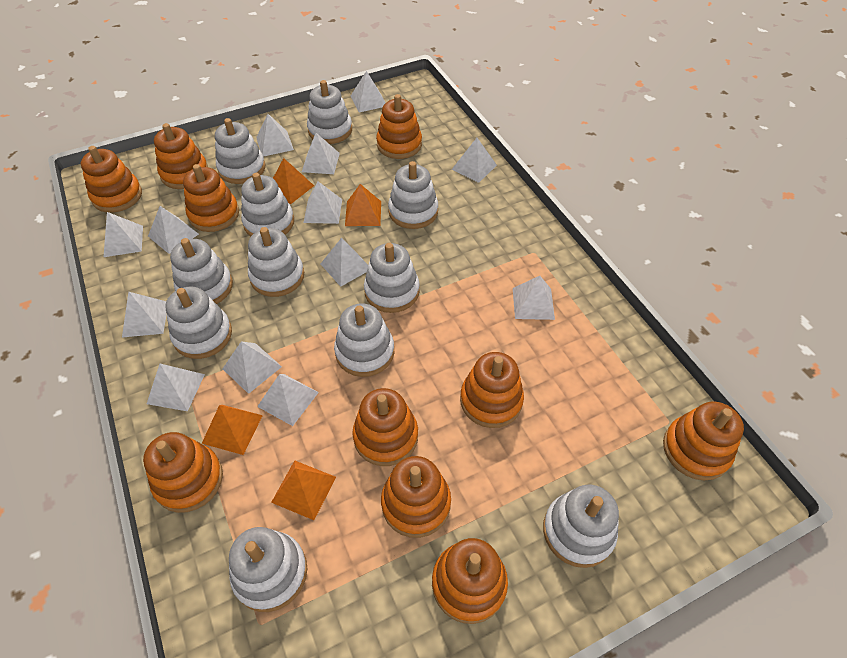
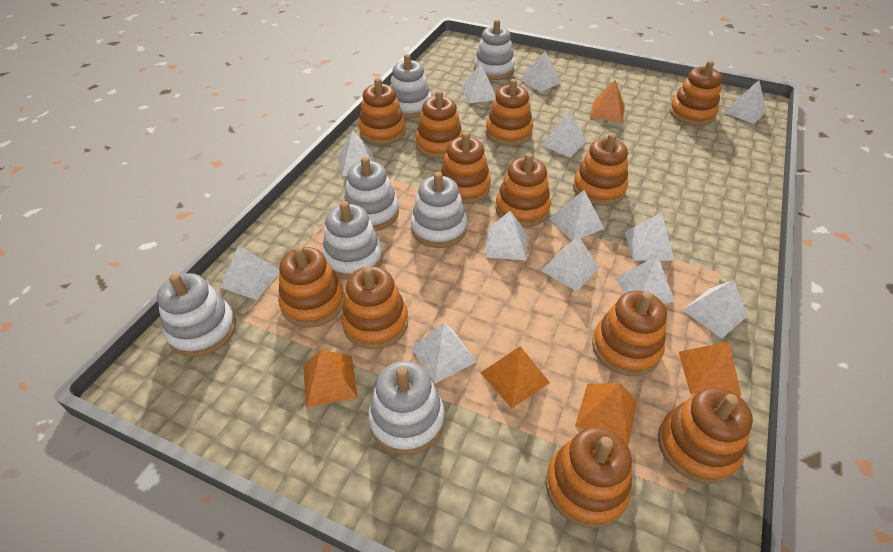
orange pyramid: 4 -> 5
orange stacking toy: 10 -> 12
white stacking toy: 11 -> 7

